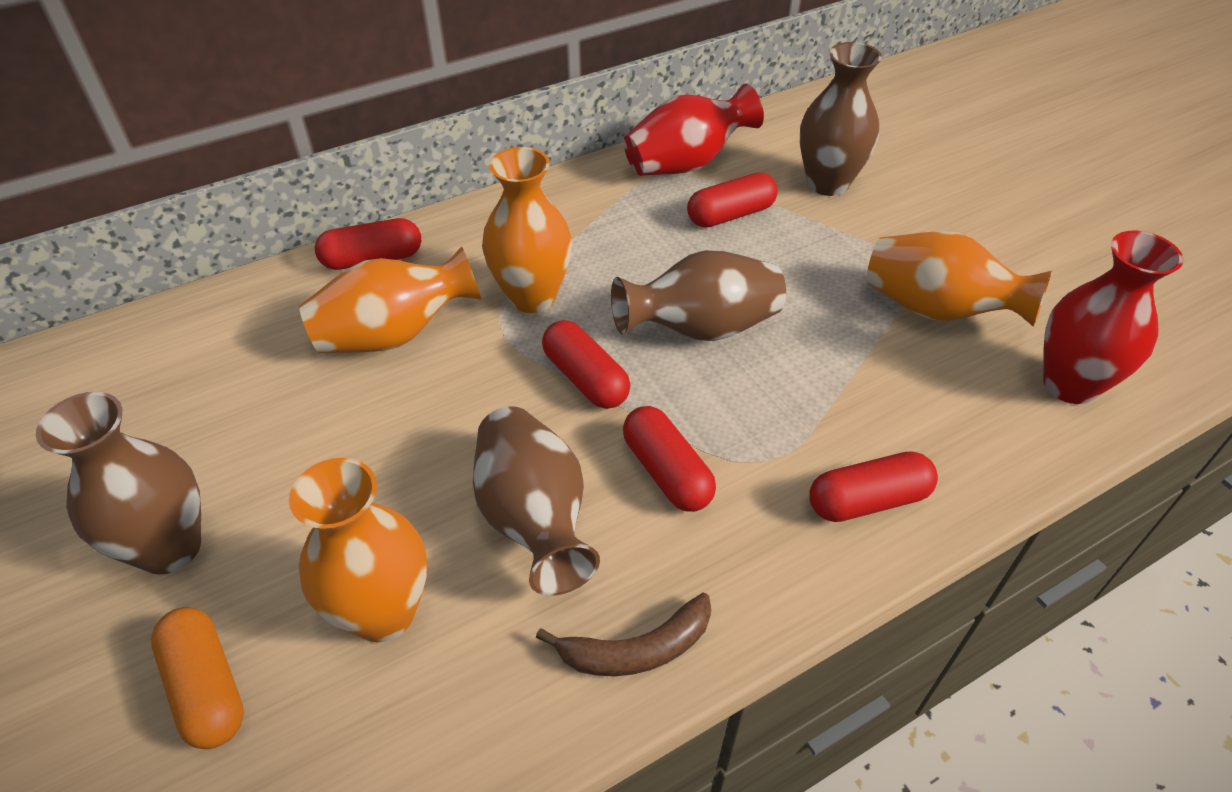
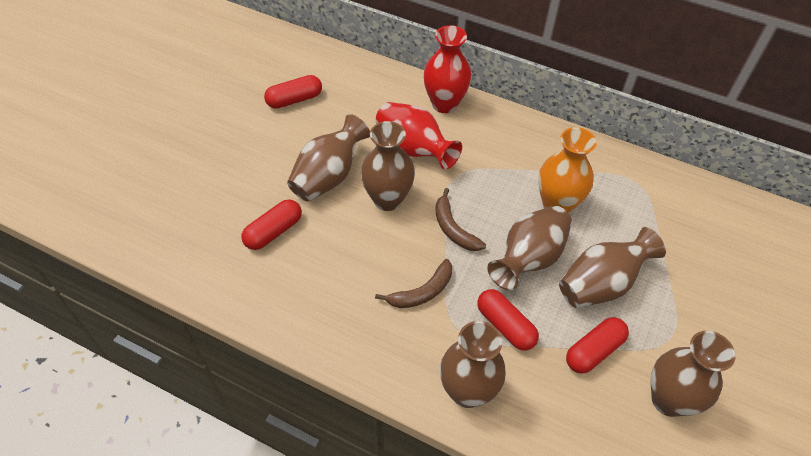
brown banana: 1 -> 2
brown vase: 4 -> 6
orange capsule: 1 -> 0
orange vase: 4 -> 1
red capsule: 5 -> 4

